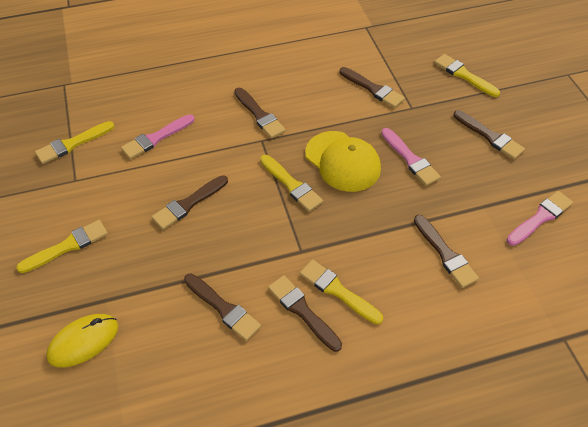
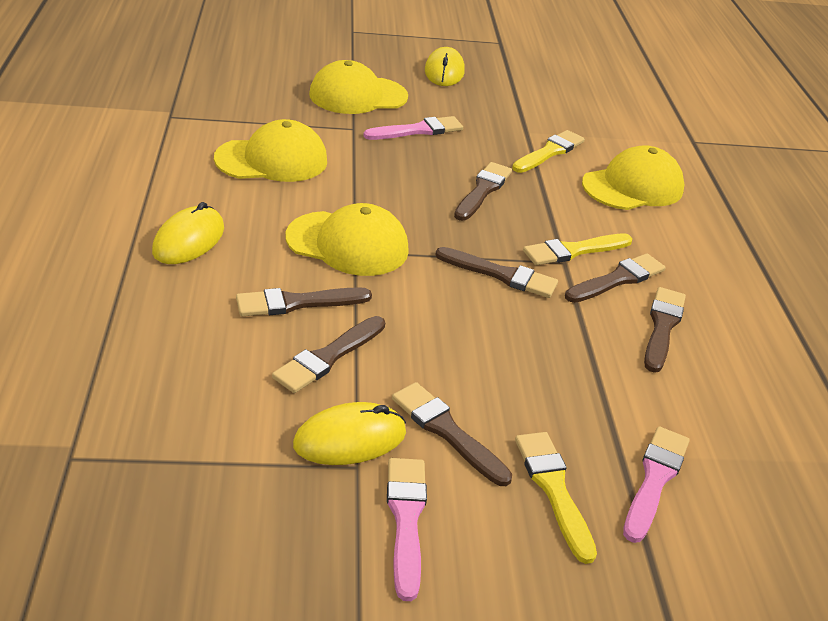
yellow brush: 5 -> 3
yellow cap: 1 -> 4
yellow mouse: 1 -> 3

